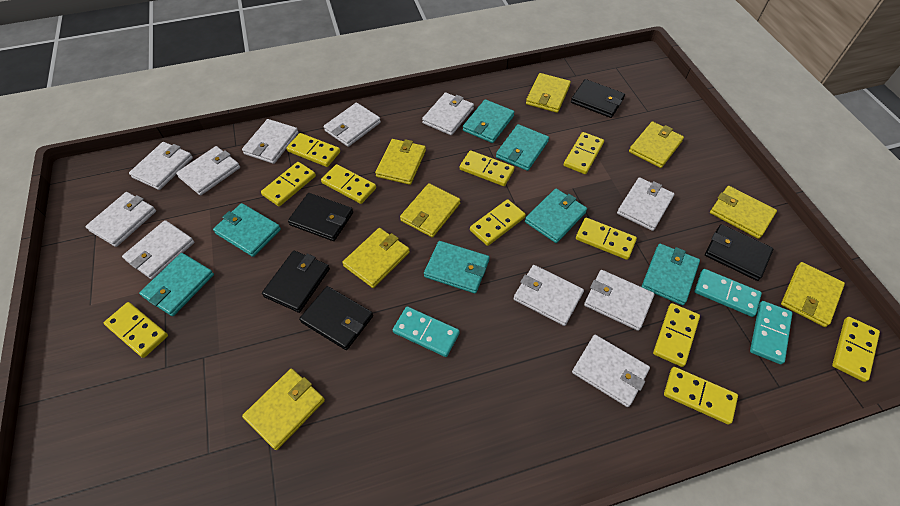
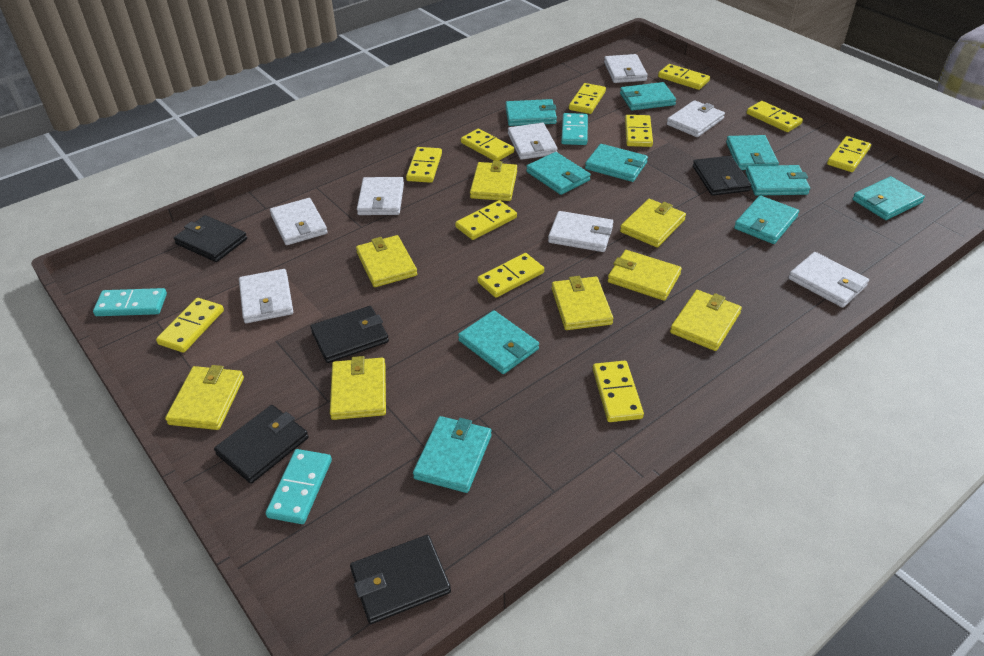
turquoise wallet: 7 -> 10
white wallet: 11 -> 8

